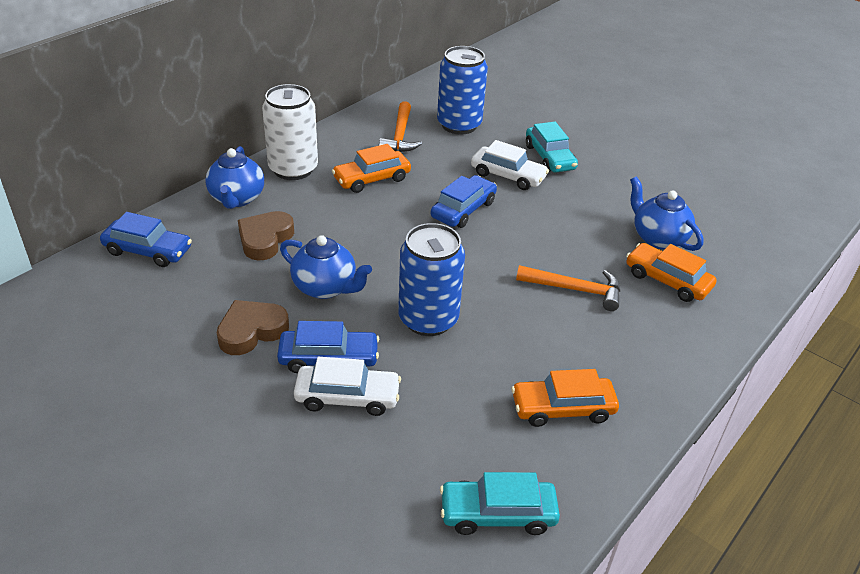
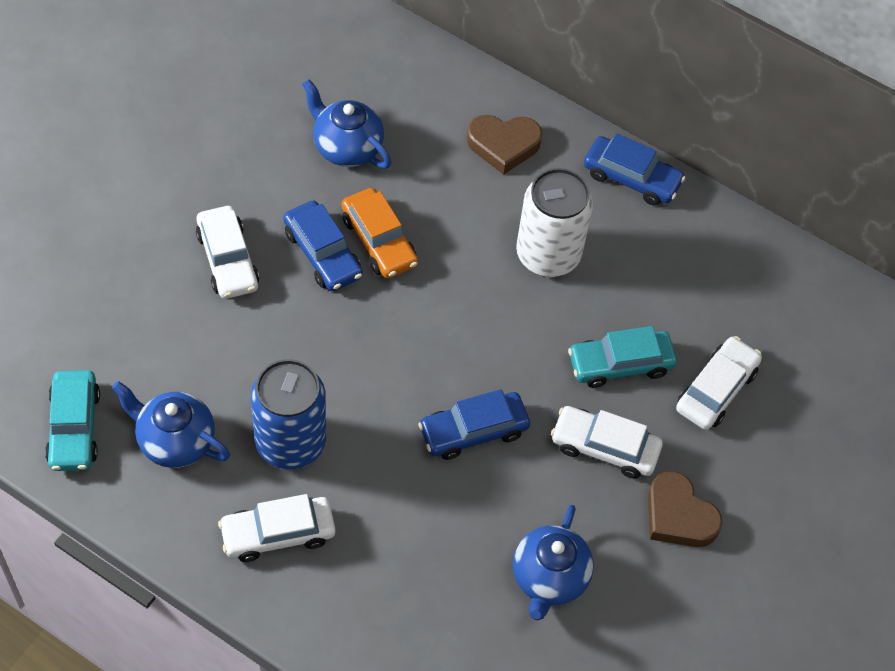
blue can: 2 -> 1
orange car: 3 -> 1
orange hammer: 2 -> 0
white car: 2 -> 4

